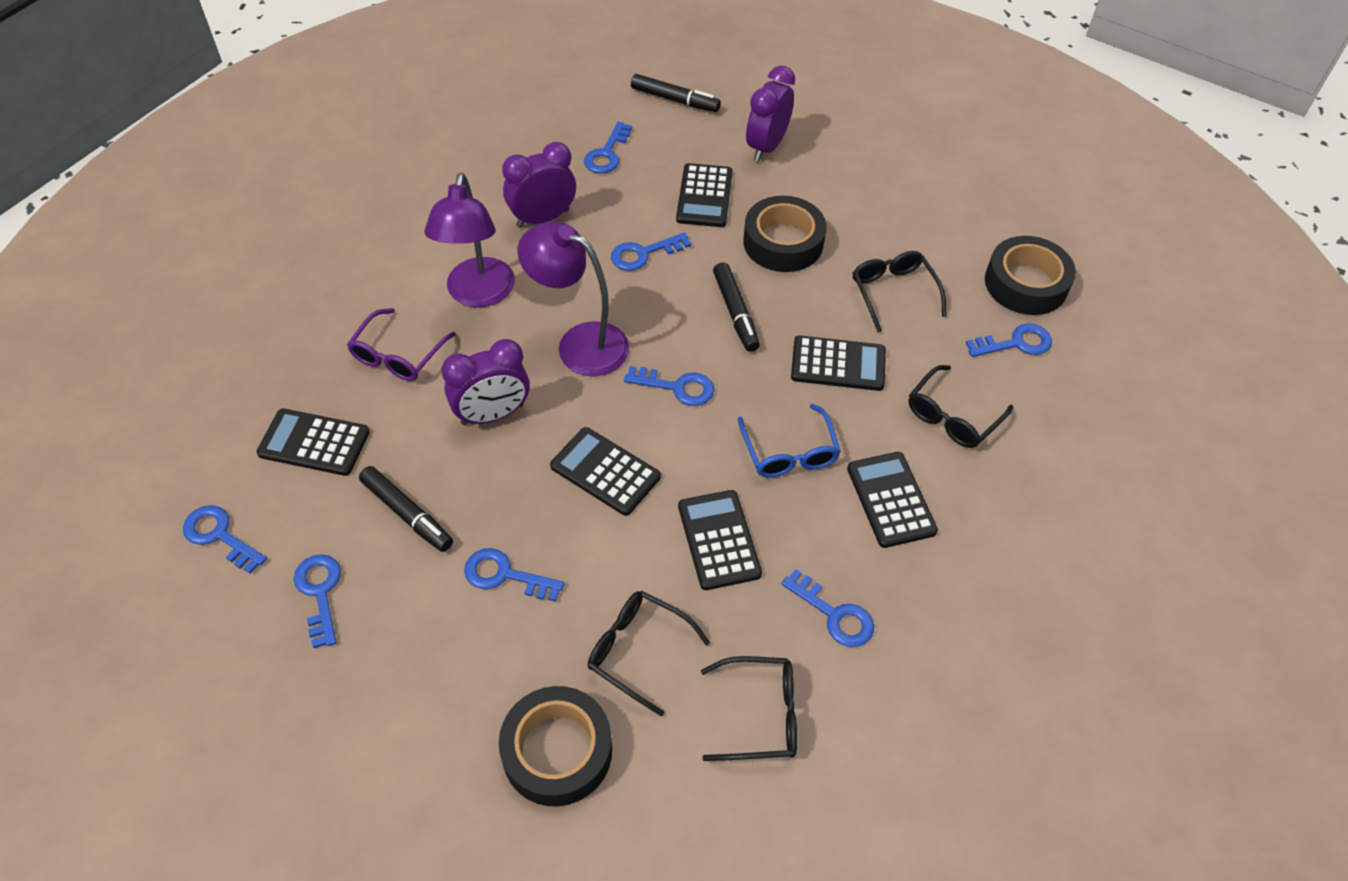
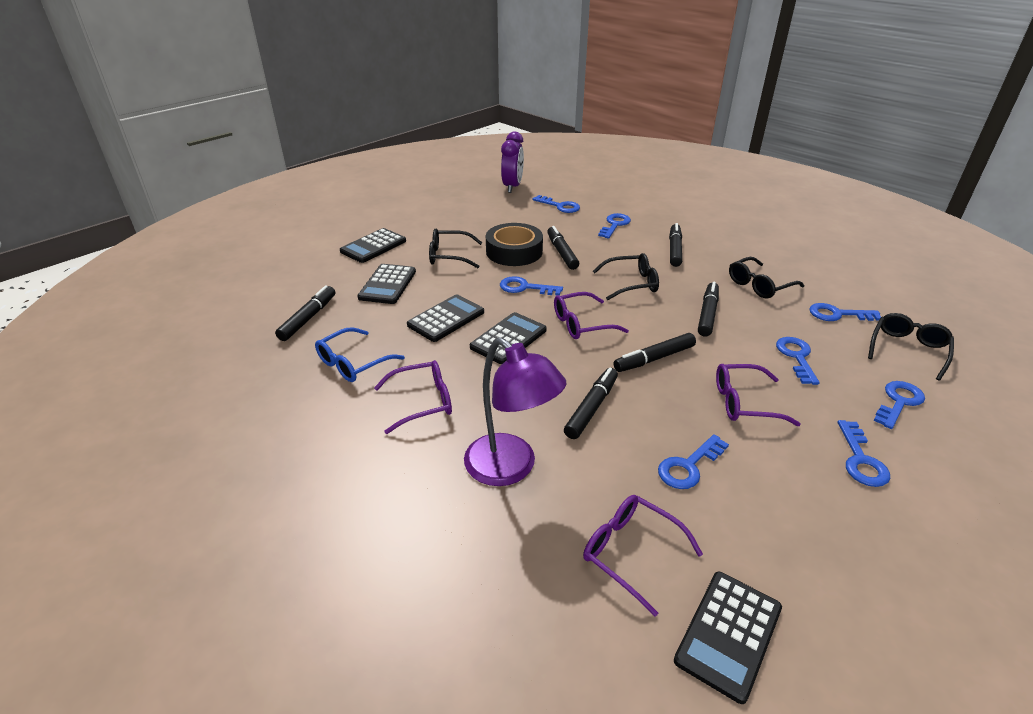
black calculator: 6 -> 5
black marker: 3 -> 6
black tape: 3 -> 1
purple clock: 3 -> 1
purple glasses: 1 -> 4
purple lamp: 2 -> 1

